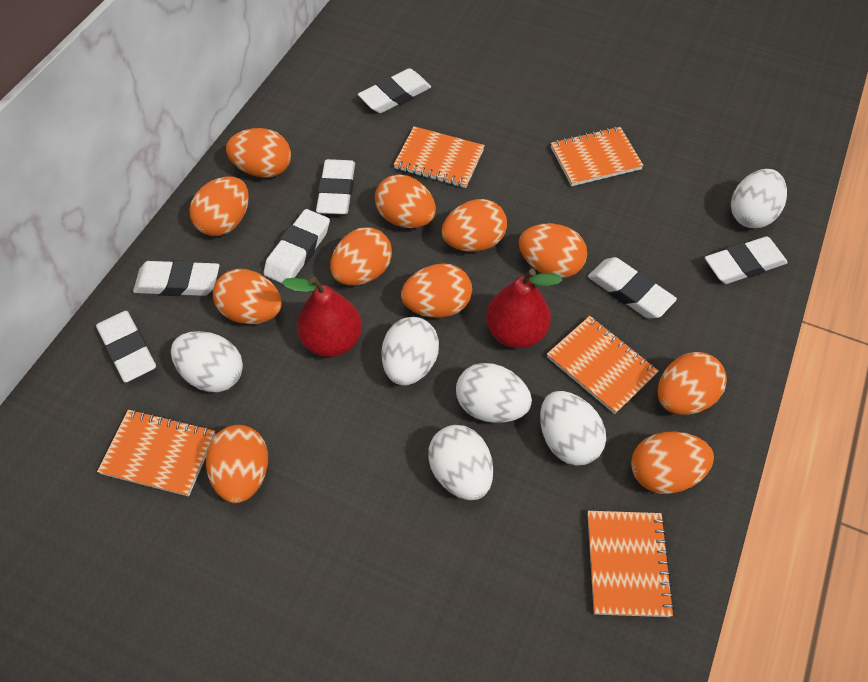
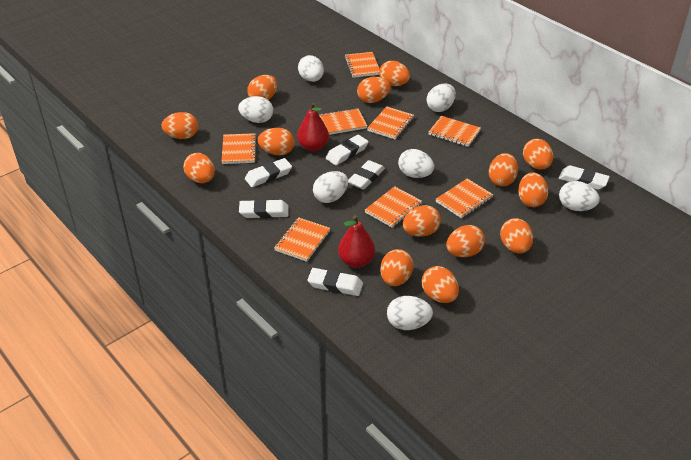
orange egg: 11 -> 14
orange notebook: 5 -> 8
white egg: 6 -> 7
white eraser: 7 -> 6

